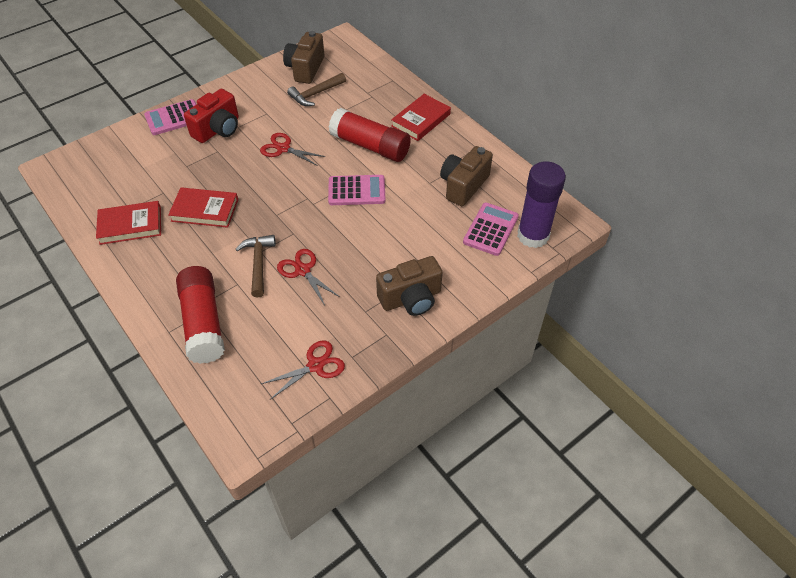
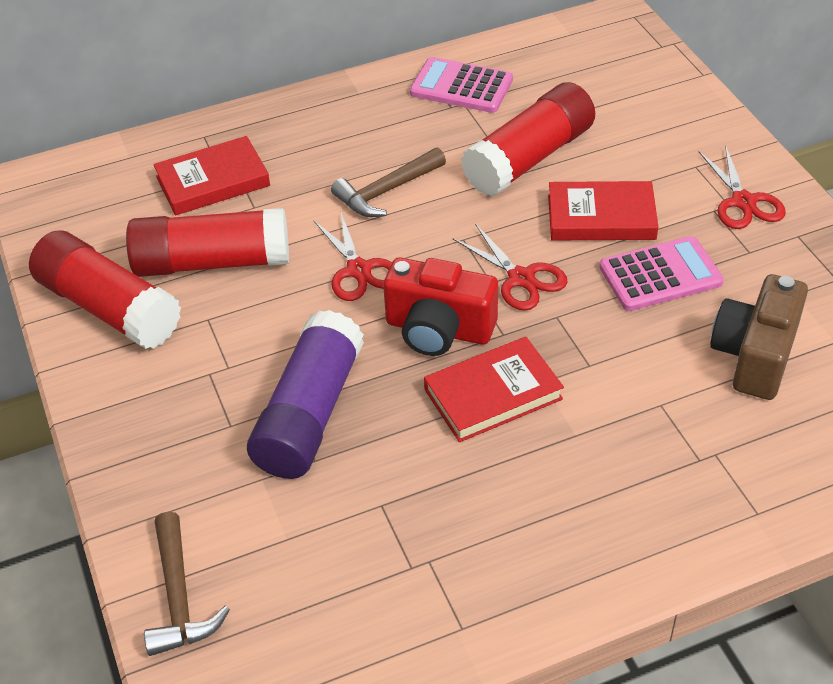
brown camera: 3 -> 1
pink calculator: 3 -> 2
red glue stick: 2 -> 3

